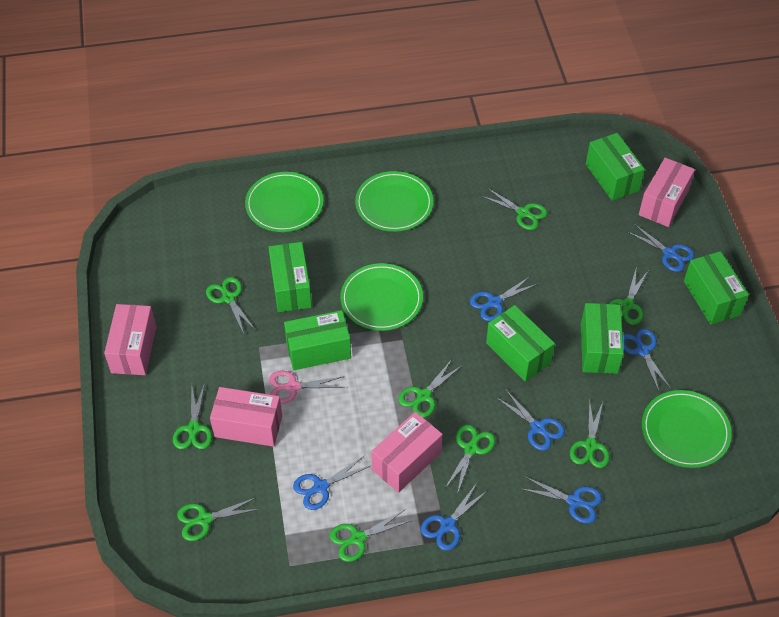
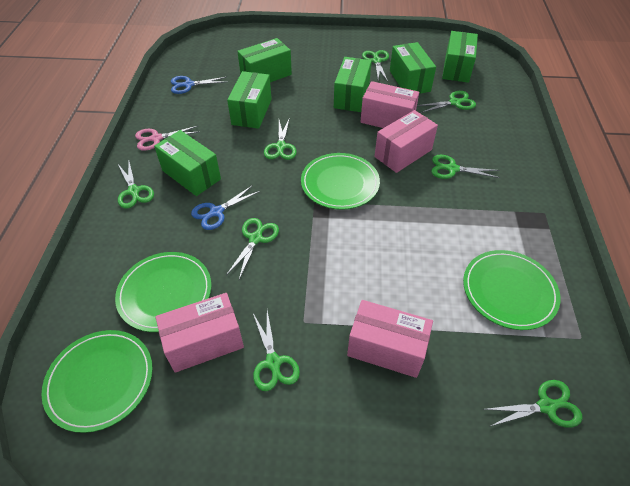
blue scissors: 7 -> 2
green scissors: 9 -> 8

